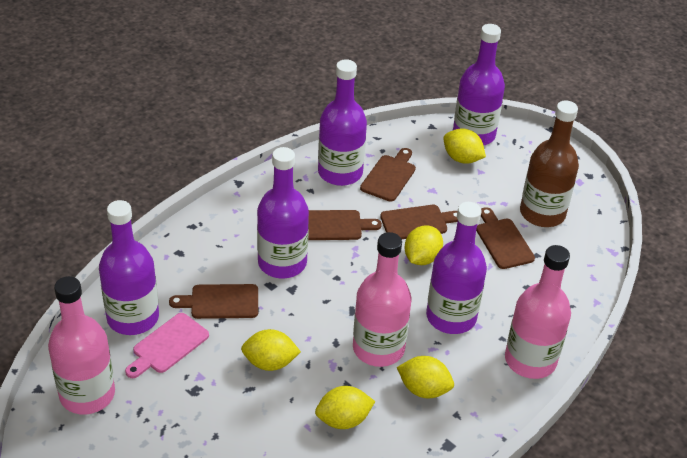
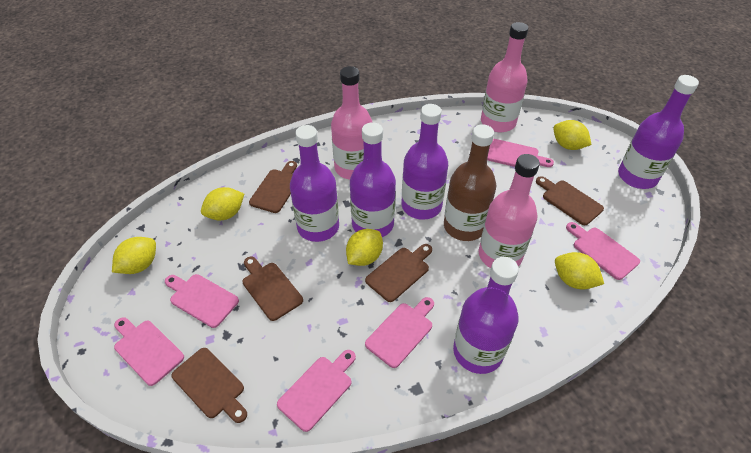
pink cutting board: 1 -> 6

